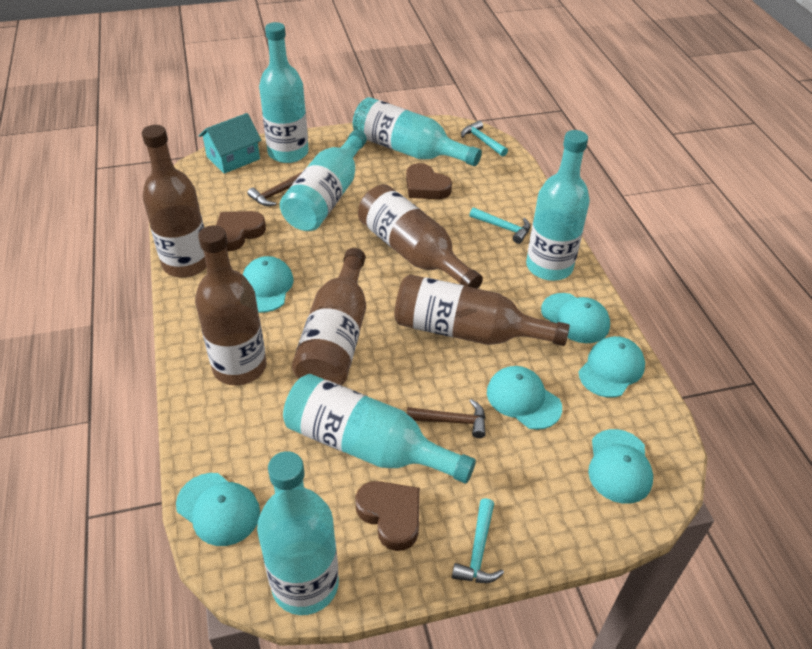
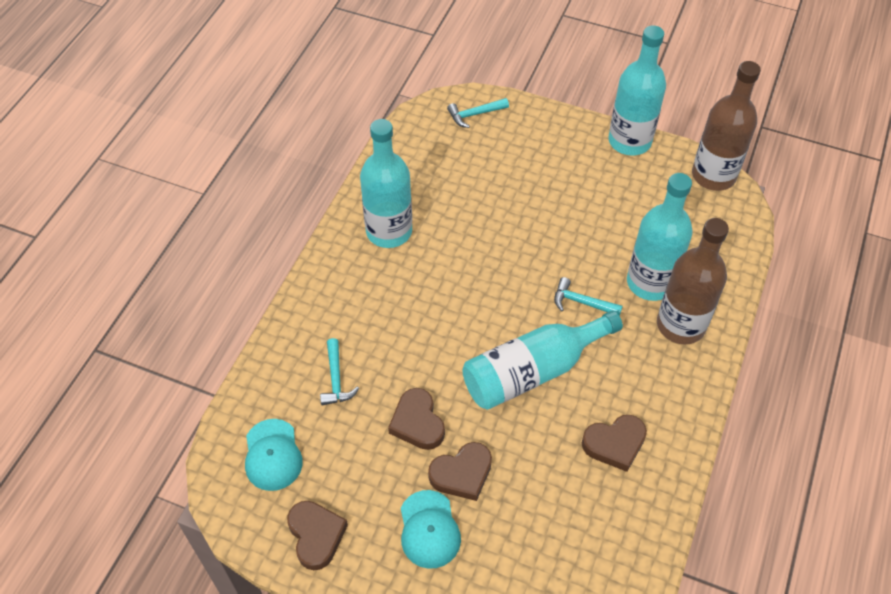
brown bottle: 5 -> 2
brown hammer: 2 -> 0
brown heart: 3 -> 4
turquoise bottle: 6 -> 4
turquoise cap: 6 -> 2
turquoise house: 1 -> 0

